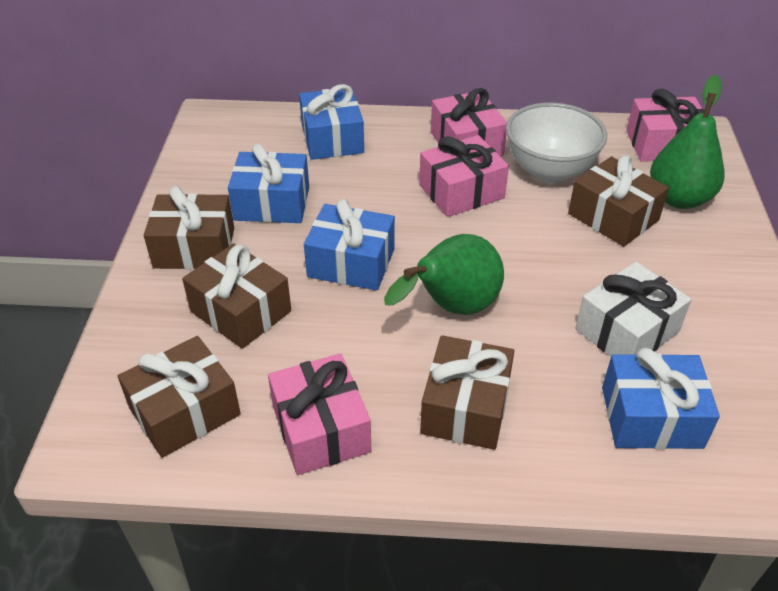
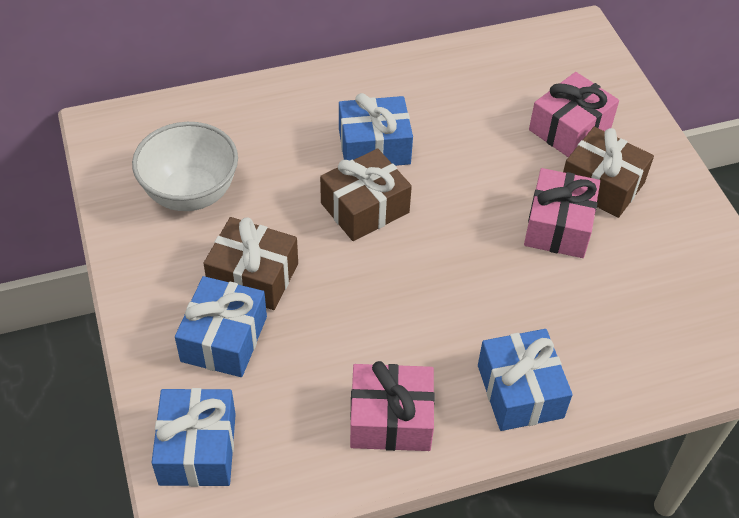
brown gift: 5 -> 3
green pear: 2 -> 0
pink gift: 4 -> 3
white gift: 1 -> 0

